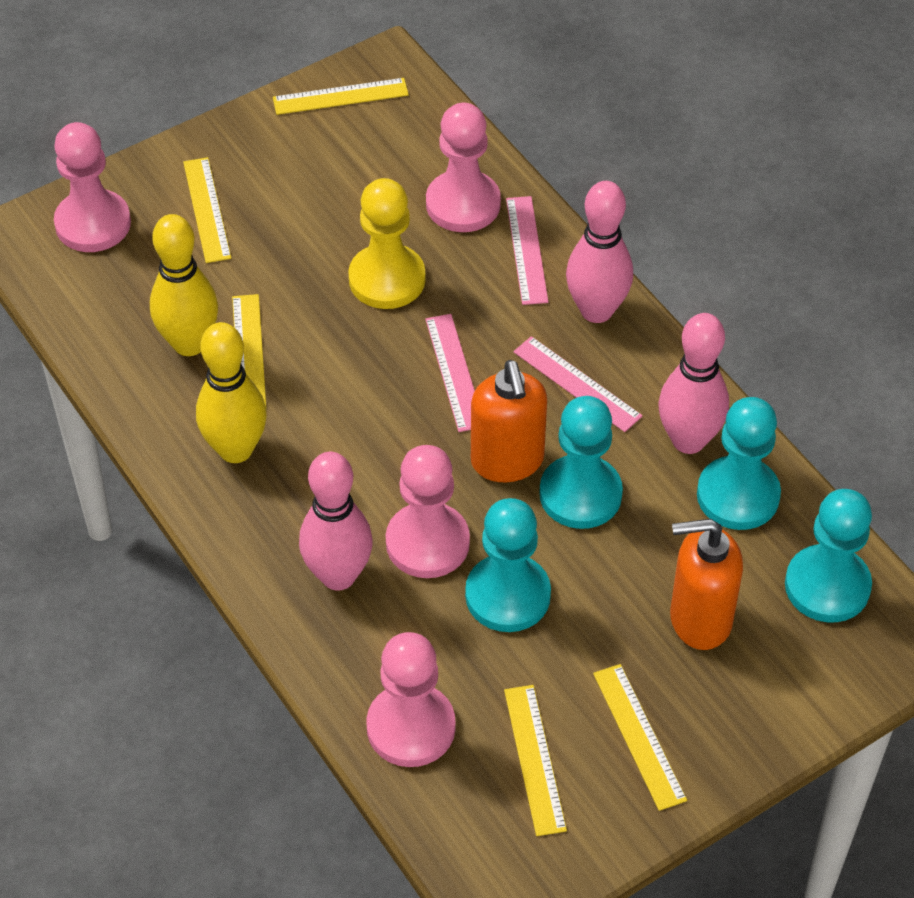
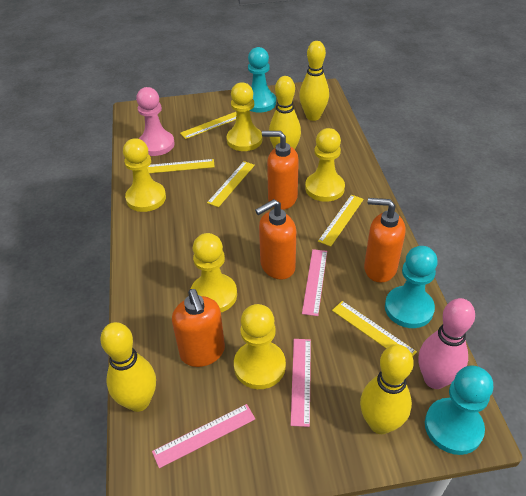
orange soap dispenser: 2 -> 4
pink bowling pin: 3 -> 1
pink pawn: 4 -> 1
turquoise pawn: 4 -> 3
yellow bowling pin: 2 -> 4
yellow pawn: 1 -> 5

